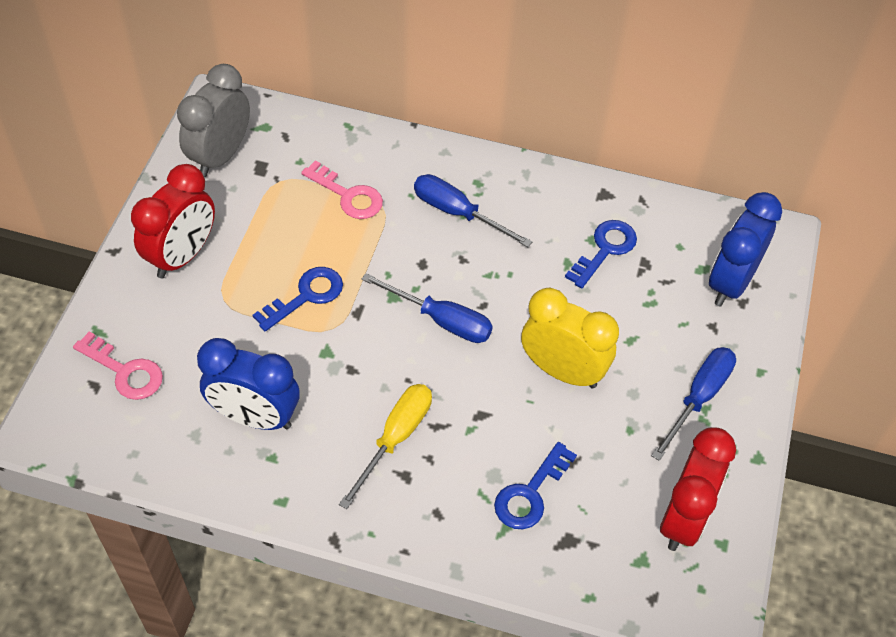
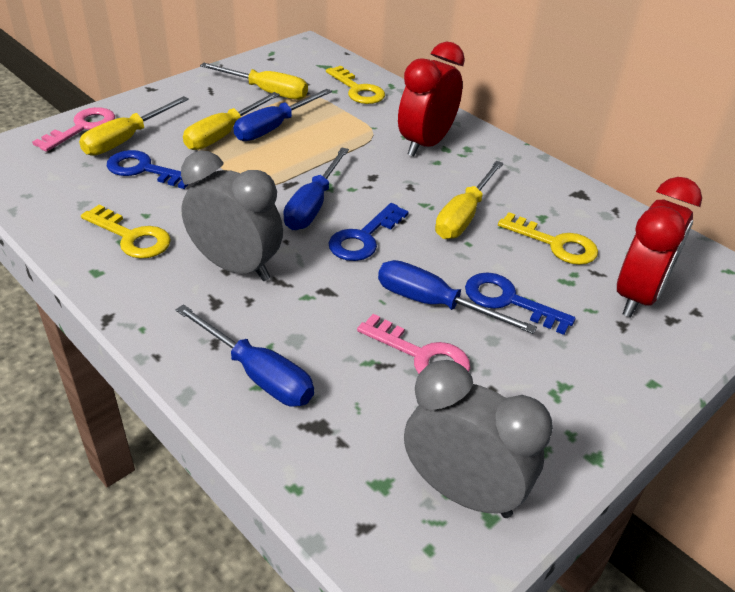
blue clock: 2 -> 0
blue screwdriver: 3 -> 4
grey clock: 1 -> 2
yellow clock: 1 -> 0
yellow key: 0 -> 3
yellow screwdriver: 1 -> 4

